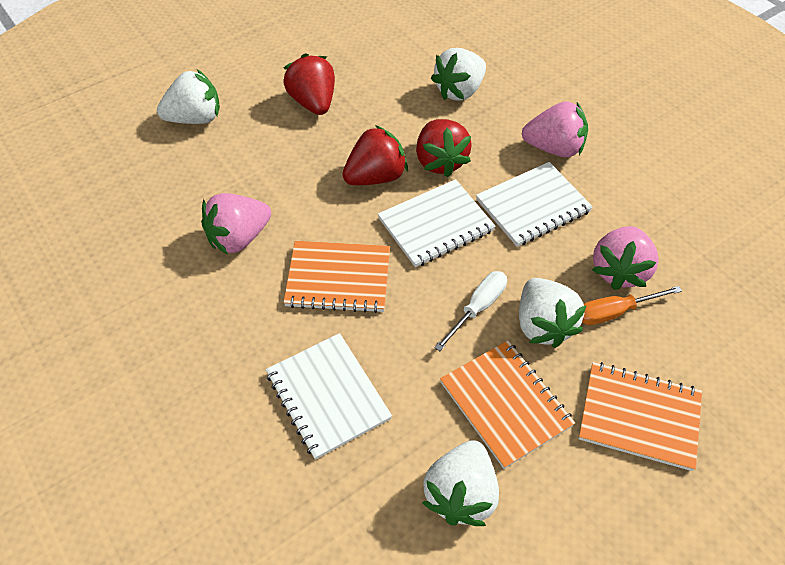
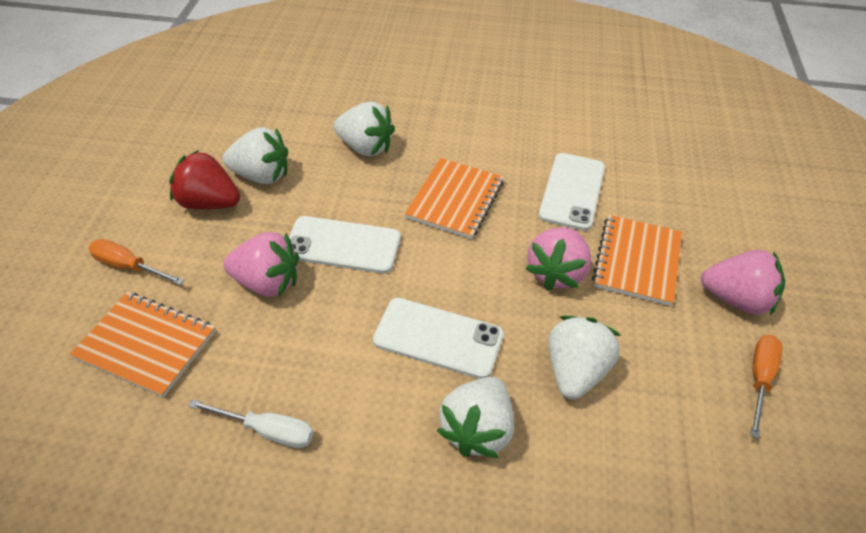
orange screwdriver: 1 -> 2
red strawberry: 3 -> 1
white notebook: 3 -> 0
white phone: 0 -> 3

